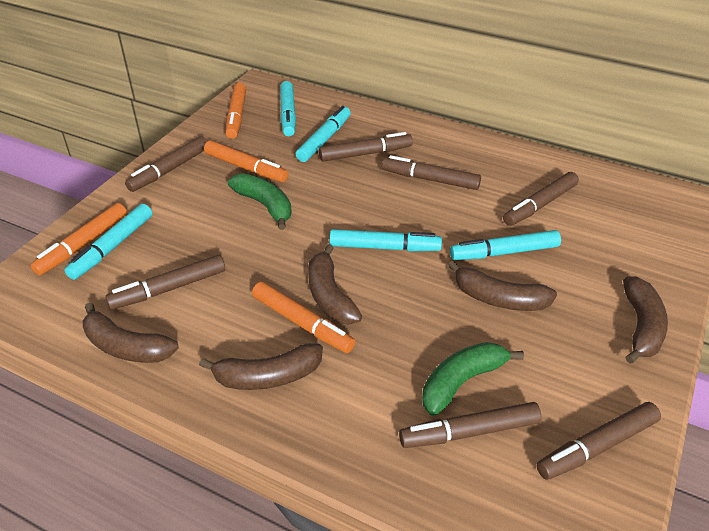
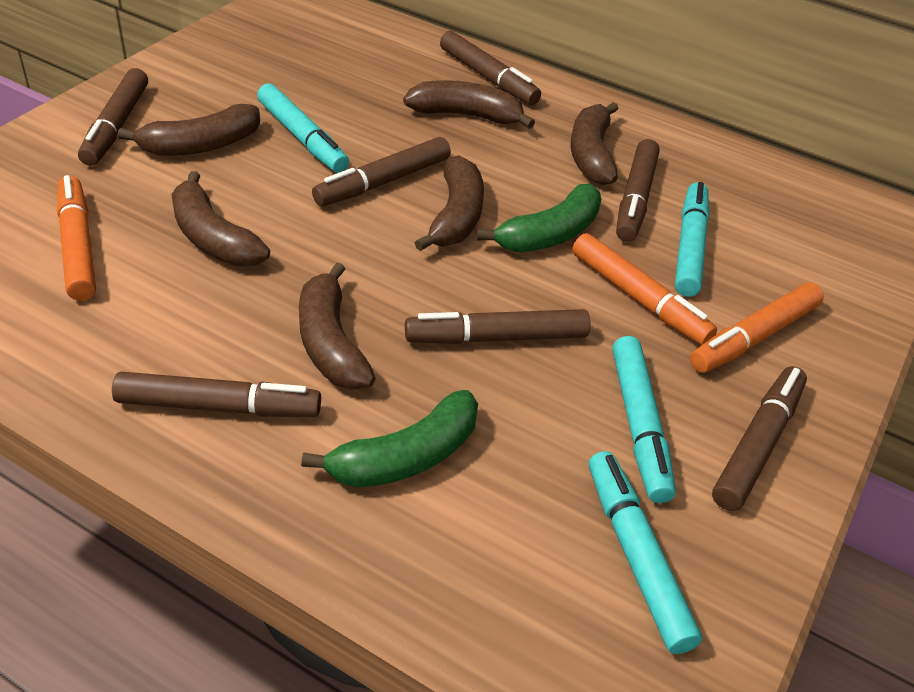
brown banana: 5 -> 6
orange marker: 4 -> 3
turquoise marker: 5 -> 4

